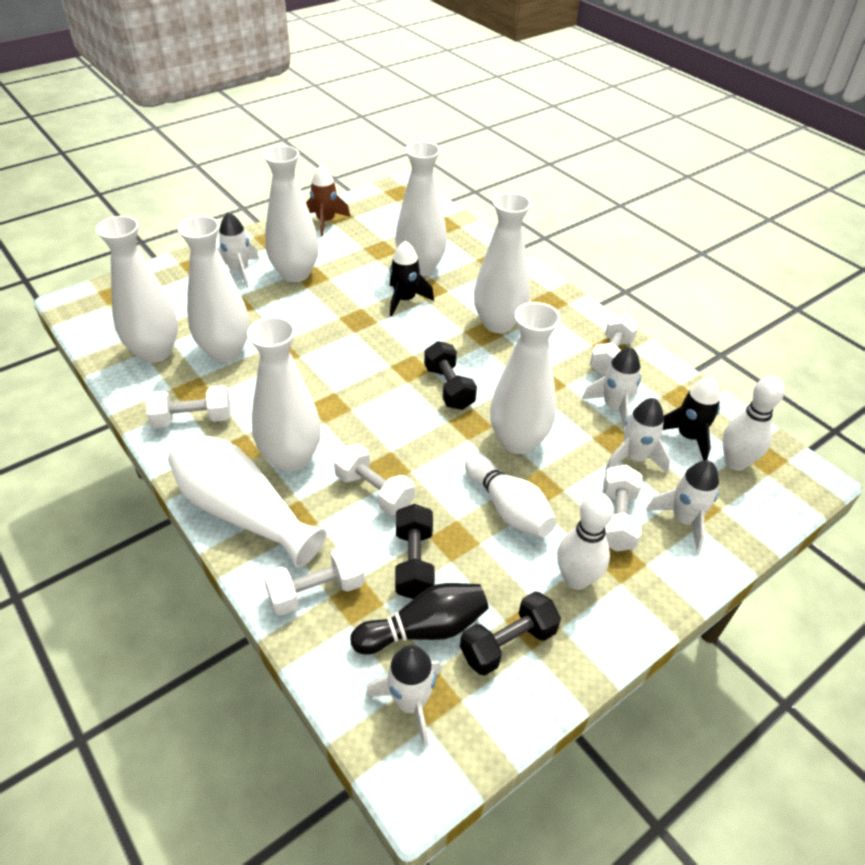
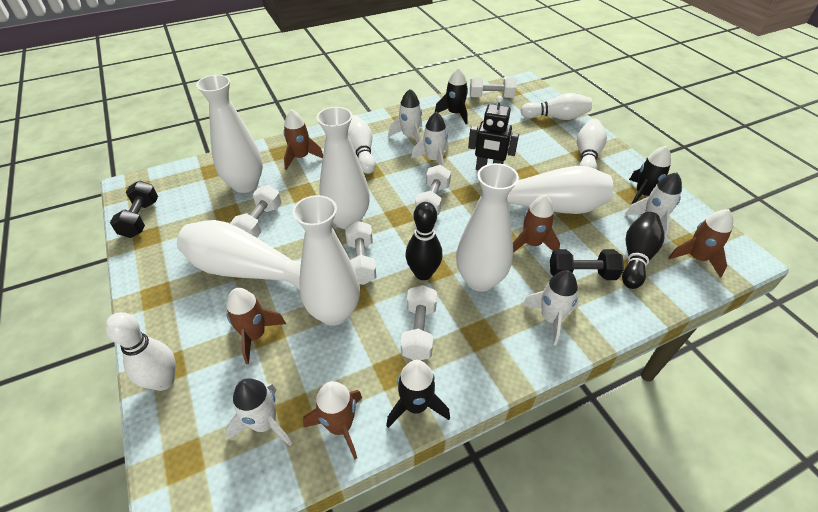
black bowling pin: 1 -> 2
black dumbbell: 3 -> 2
black robot: 0 -> 1
black rocket: 2 -> 3
brown rocket: 1 -> 5
white bowling pin: 3 -> 4
white vase: 8 -> 6

